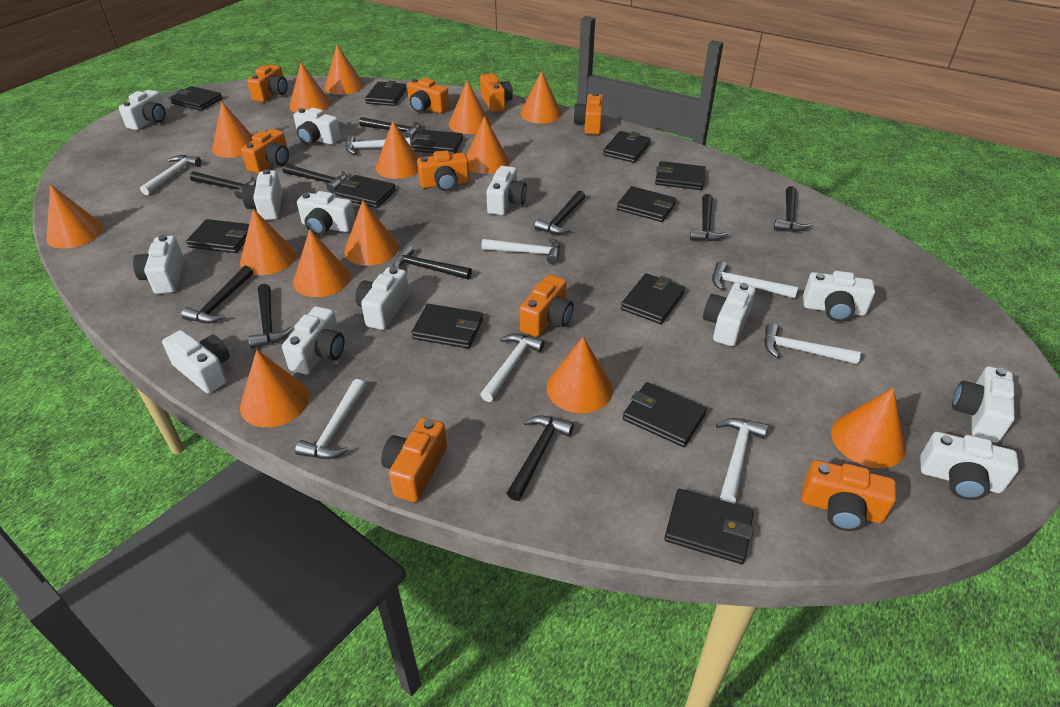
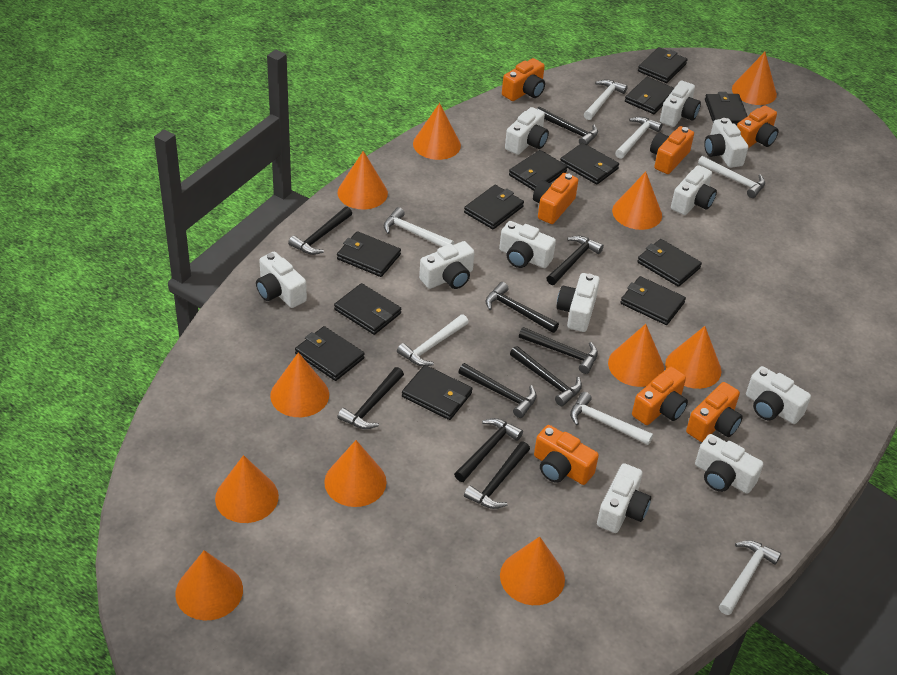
orange camera: 9 -> 7
orange cone: 14 -> 11
white camera: 13 -> 11
white hammer: 8 -> 7

